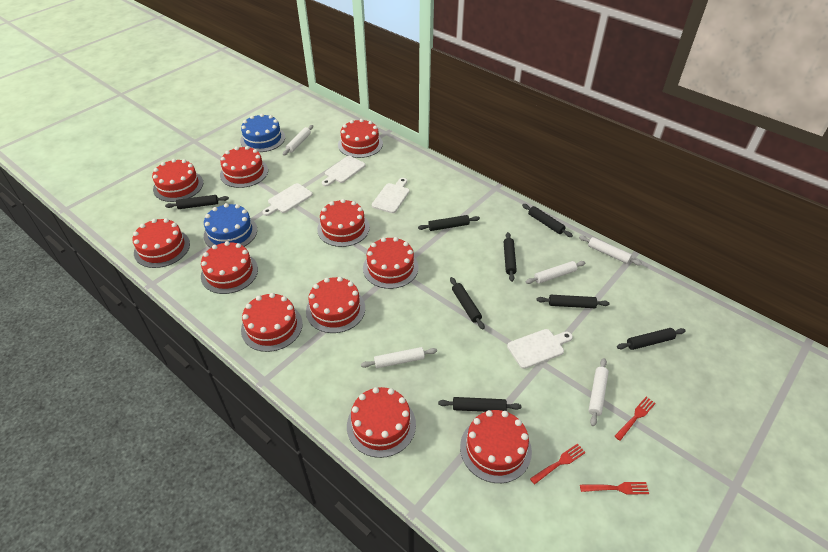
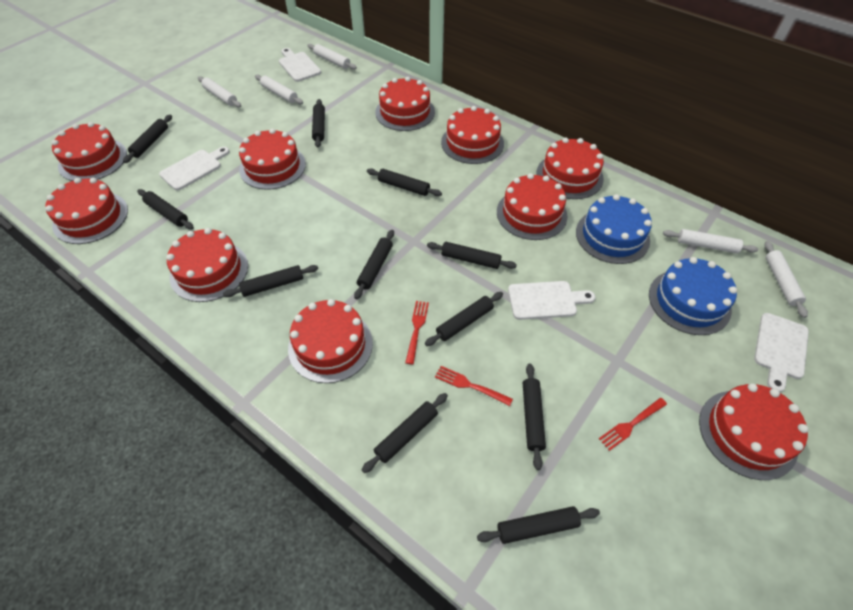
black rolling pin: 8 -> 11
red cake: 11 -> 10

